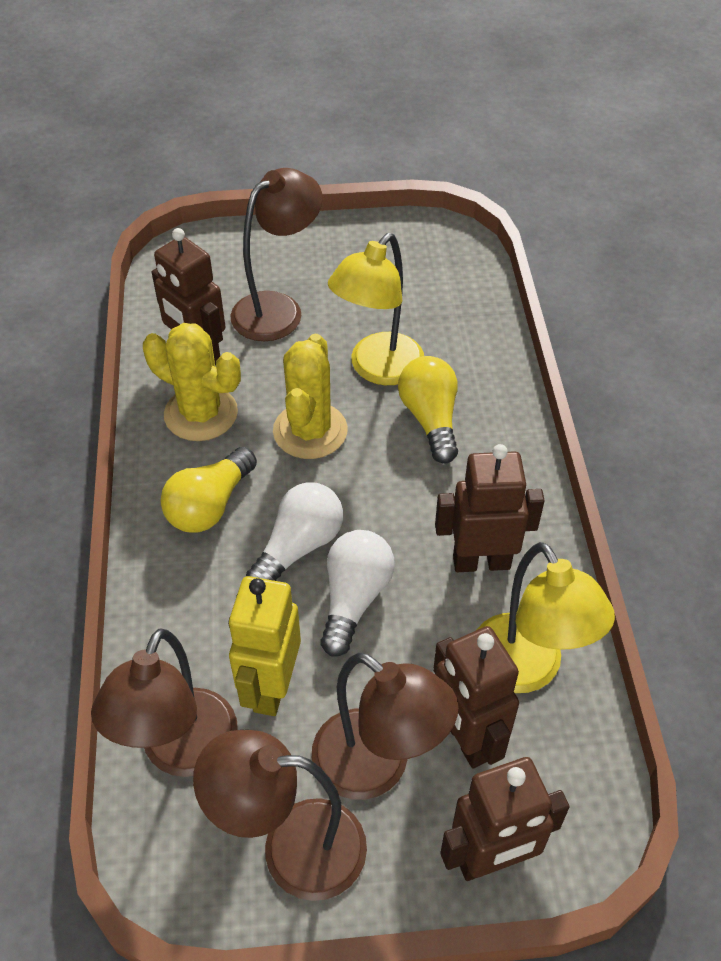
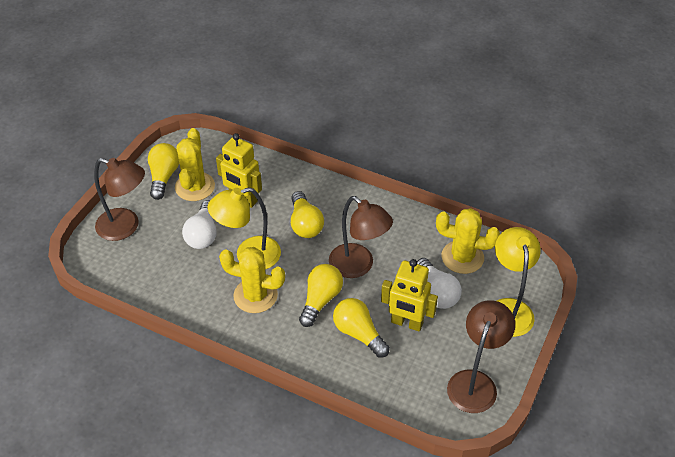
brown lamp: 4 -> 3
brown robot: 4 -> 0
yellow cactus: 2 -> 3
yellow light bulb: 2 -> 4
yellow robot: 1 -> 2

